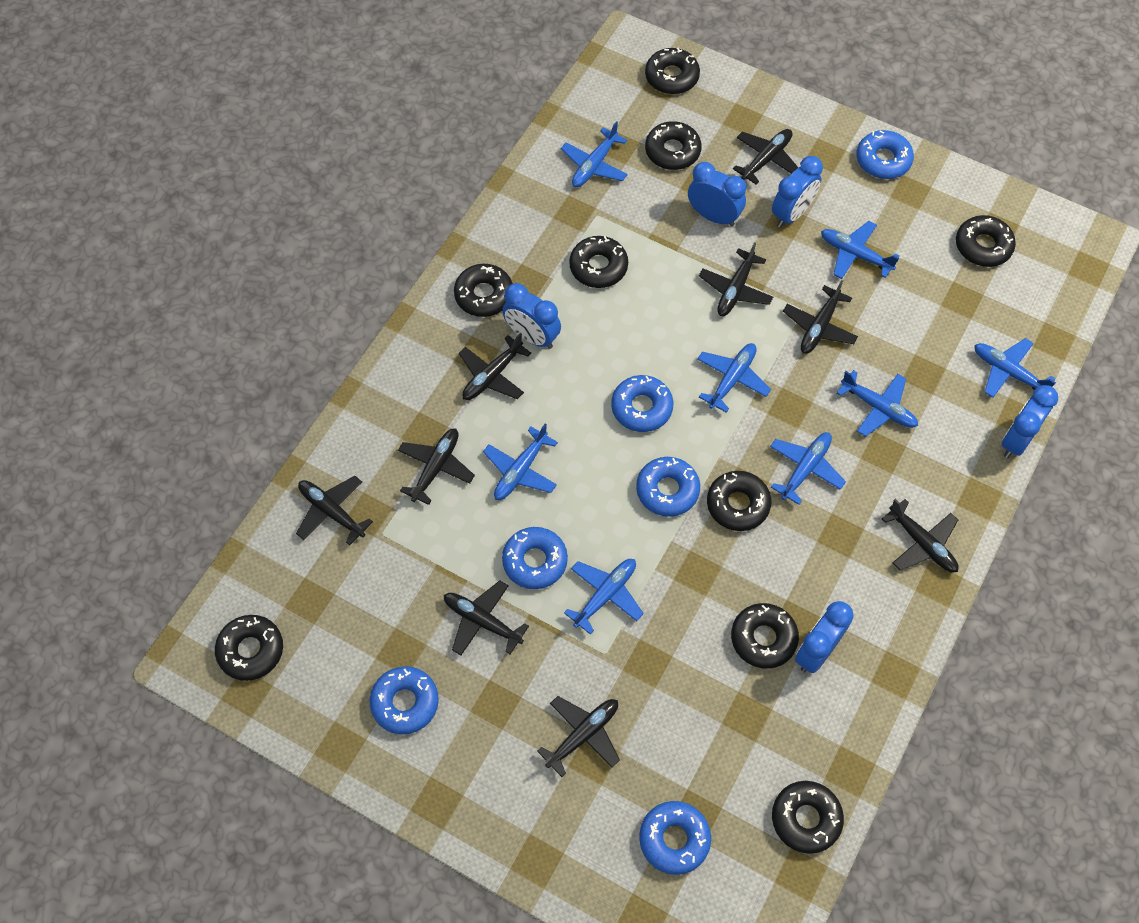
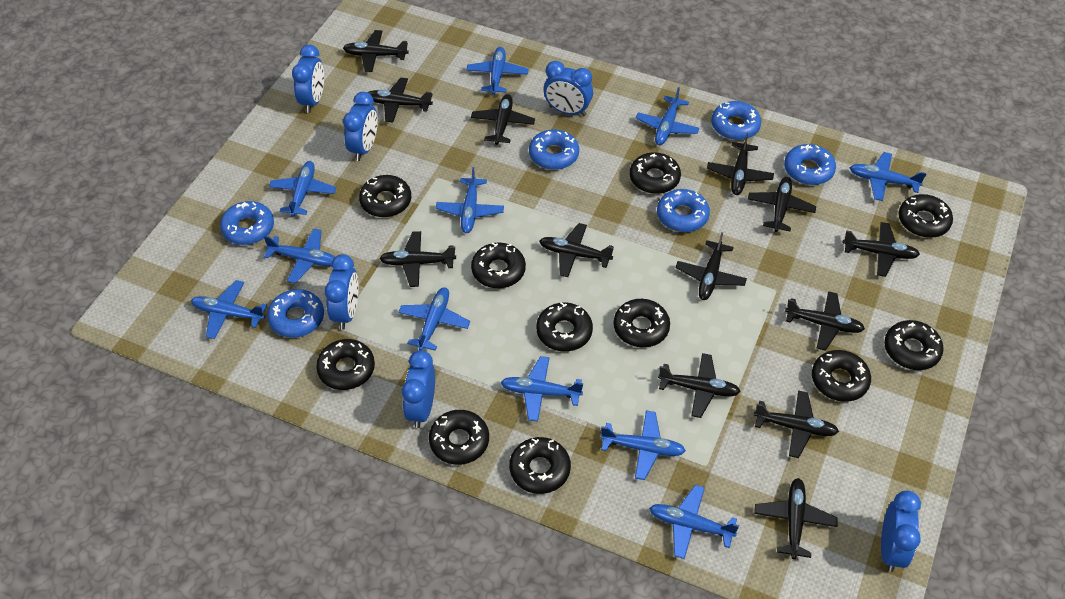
black donut: 9 -> 11
black plane: 9 -> 13
blue clock: 5 -> 6
blue plane: 8 -> 11

